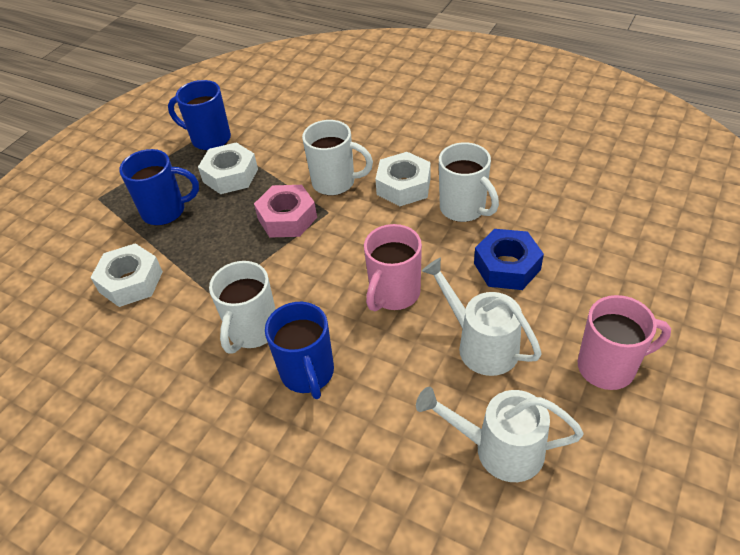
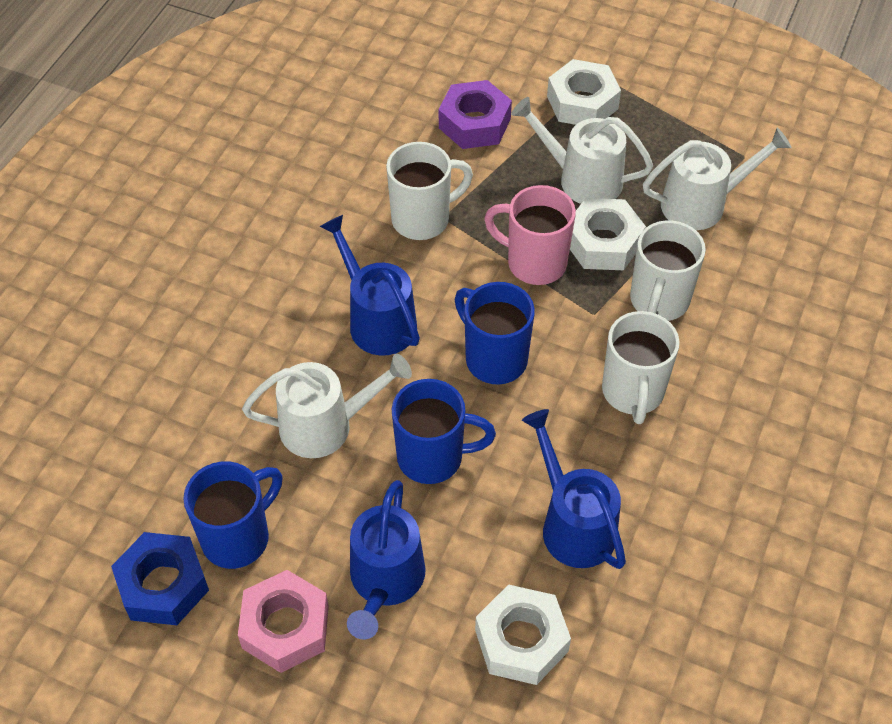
blue watering can: 0 -> 3
pink mug: 2 -> 1
purple nut: 0 -> 1
white watering can: 2 -> 3

